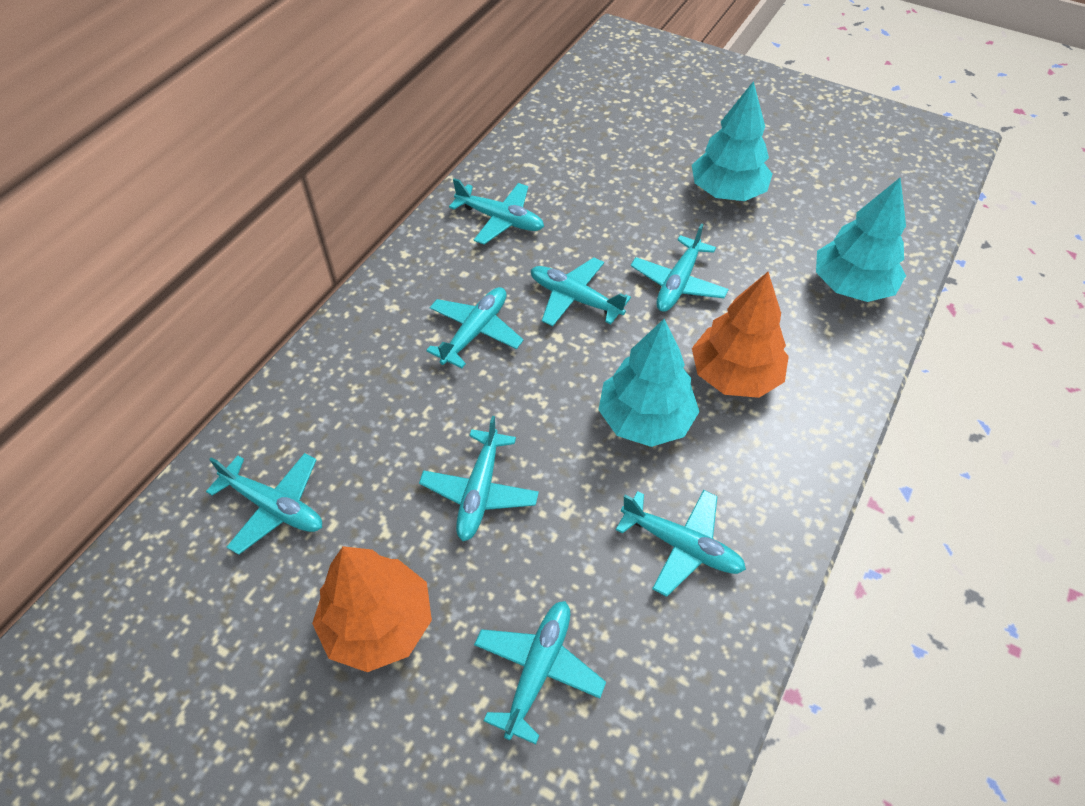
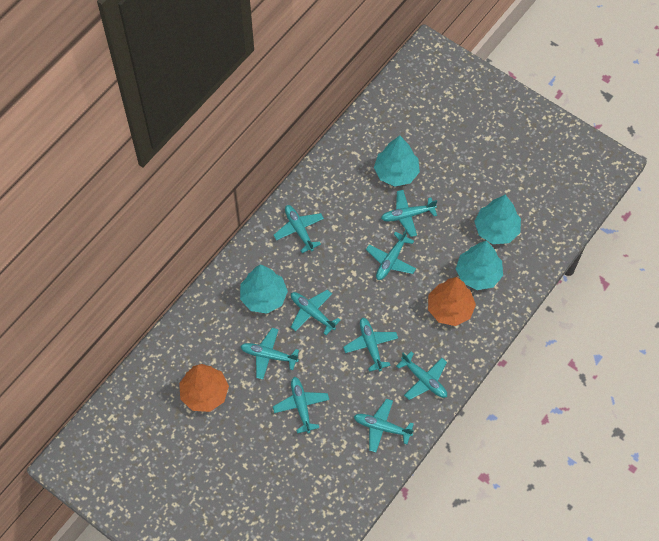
turquoise plane: 8 -> 9
turquoise tree: 3 -> 4

